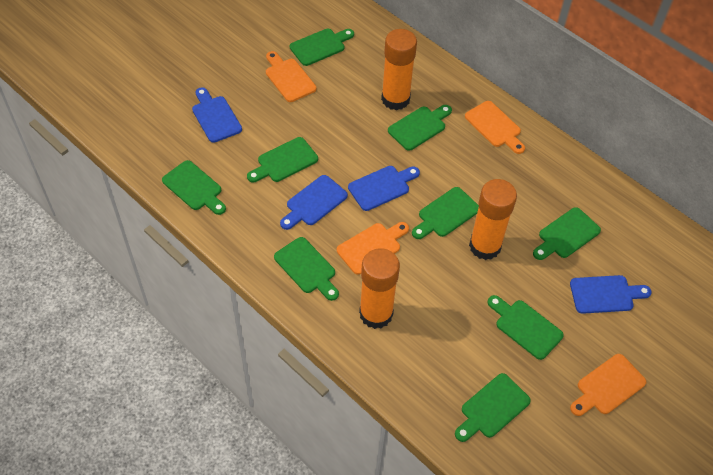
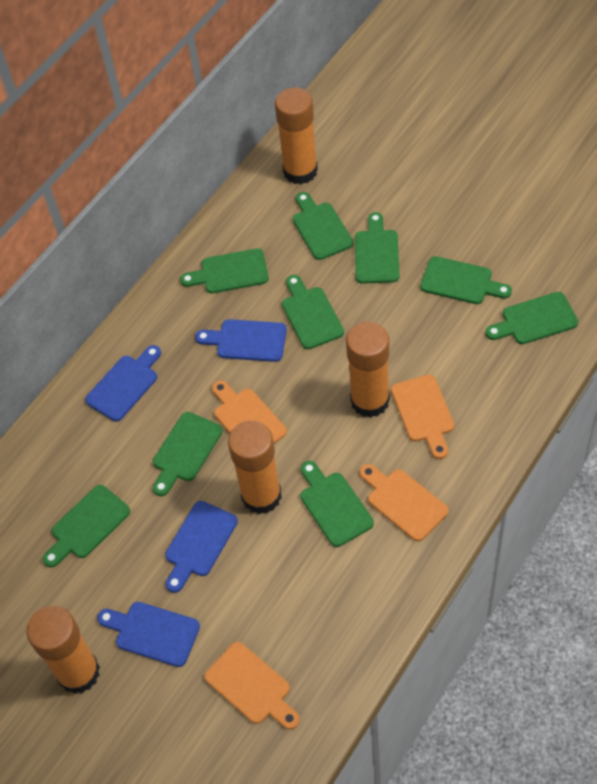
orange glue stick: 3 -> 4

